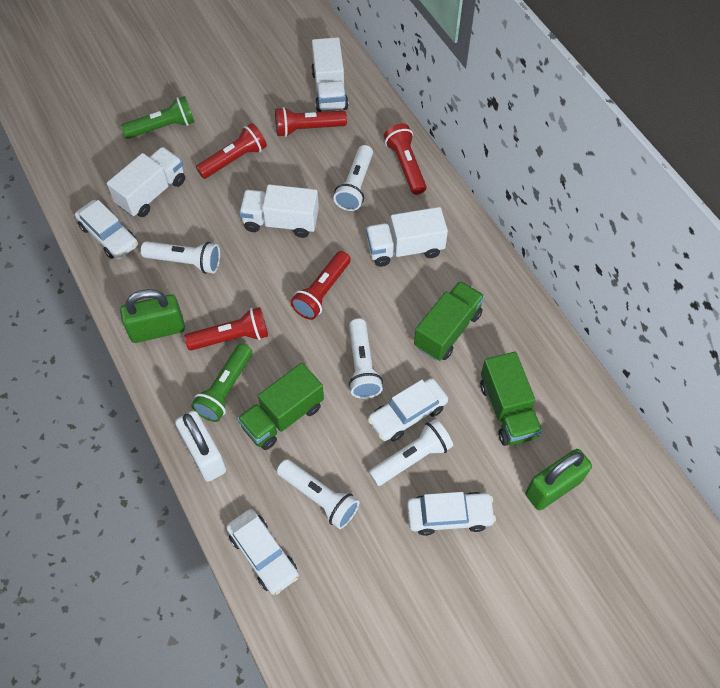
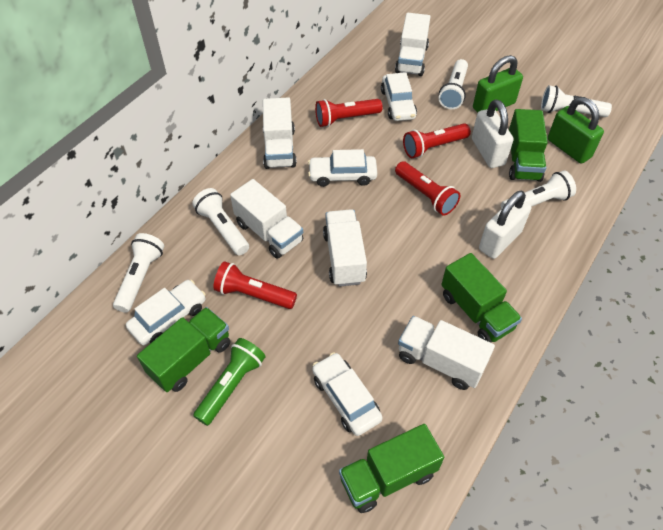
green flashlight: 2 -> 1
green truck: 3 -> 4
red flashlight: 5 -> 4
white padlock: 1 -> 2
white truck: 4 -> 5

